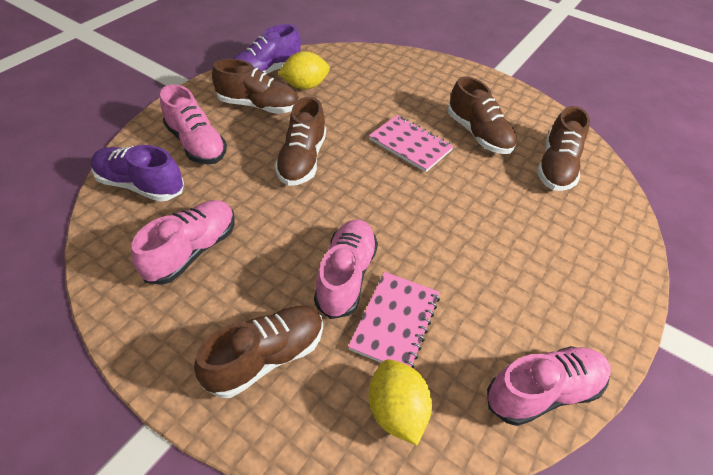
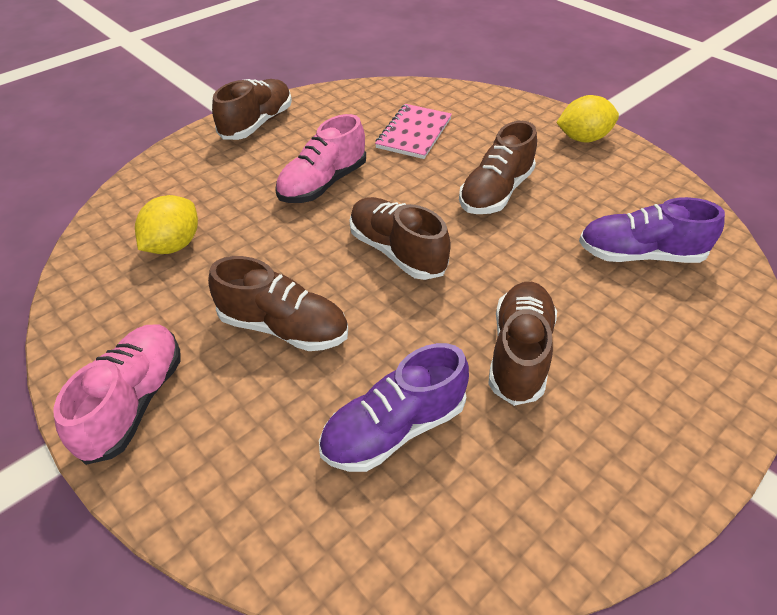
pink notebook: 2 -> 1
pink shoe: 4 -> 2

